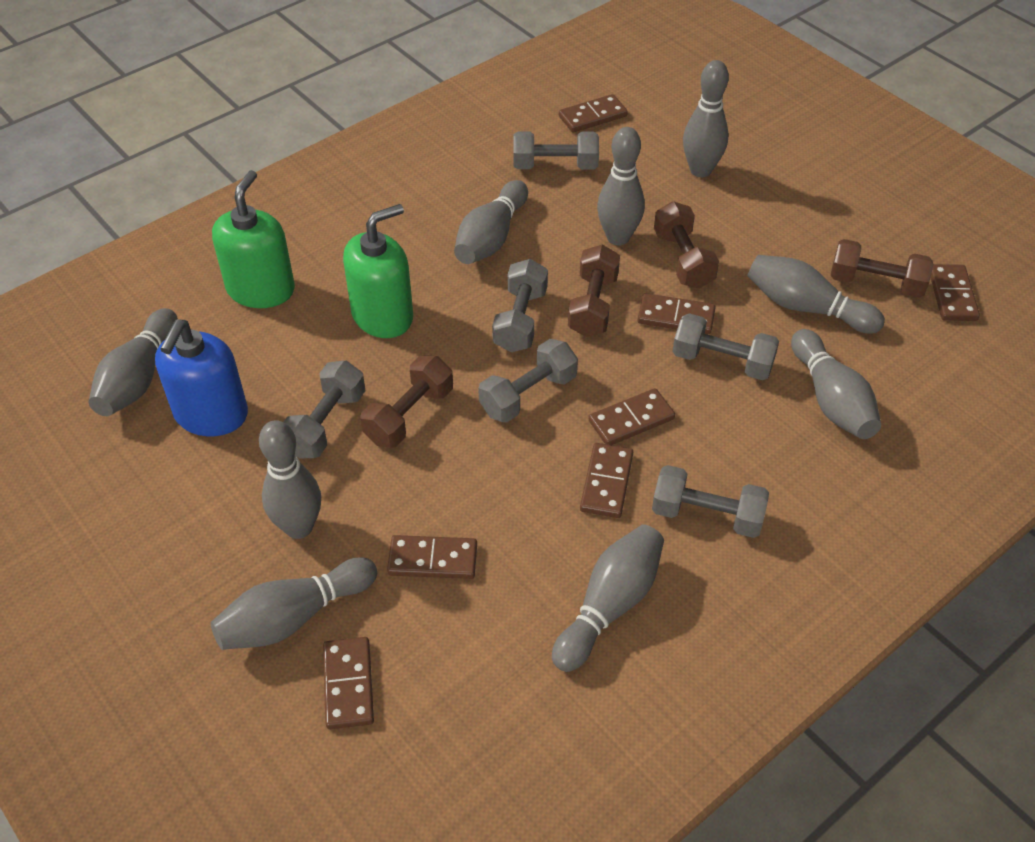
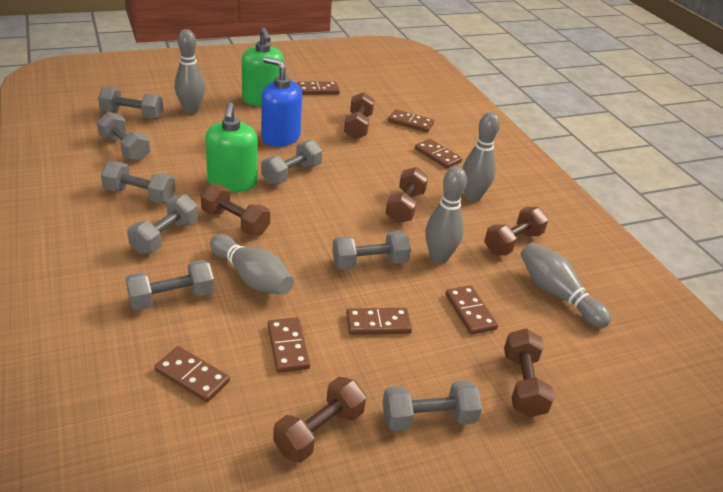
brown dumbbell: 4 -> 6
grey bowling pin: 9 -> 5
grey dumbbell: 6 -> 8

